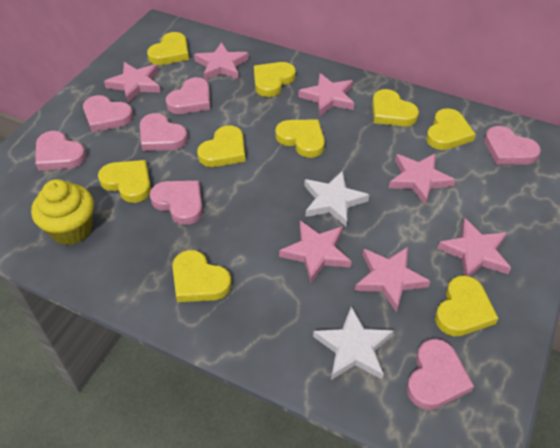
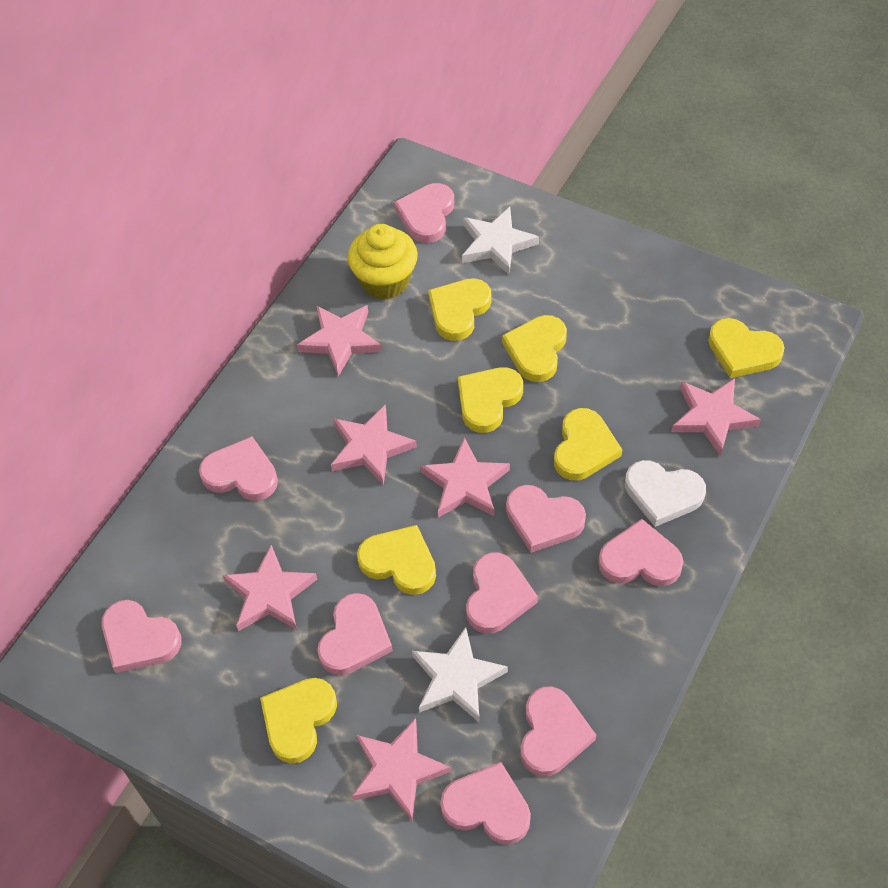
pink heart: 7 -> 9
pink star: 7 -> 6
white heart: 0 -> 1
yellow heart: 9 -> 7

